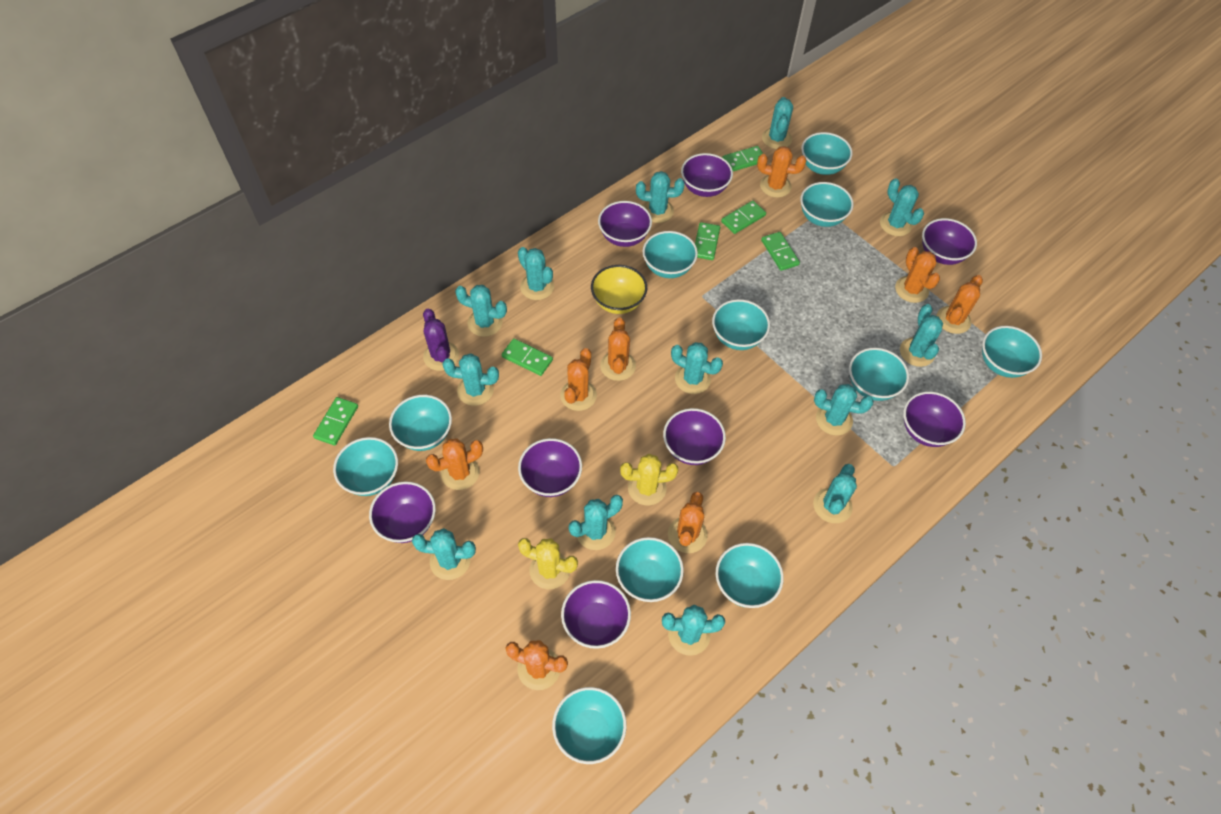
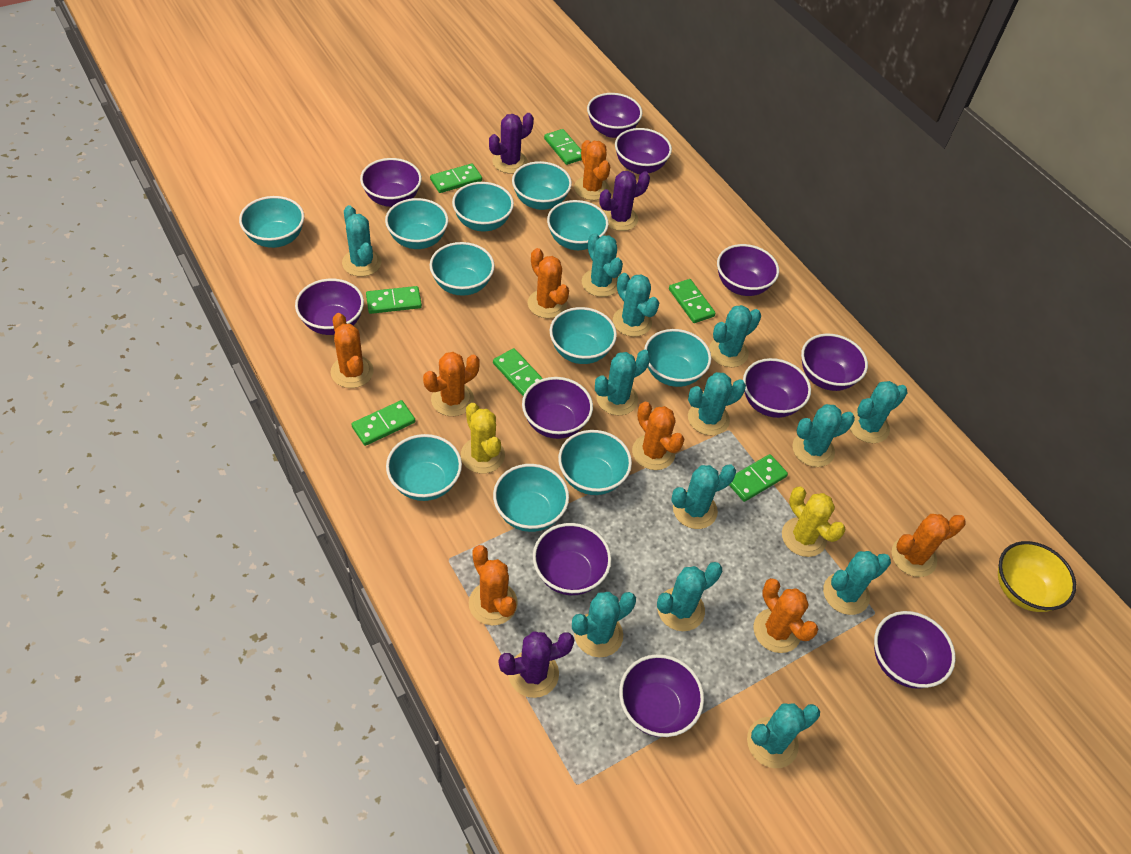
green domino: 6 -> 7
purple bowl: 8 -> 11
purple cactus: 1 -> 3

